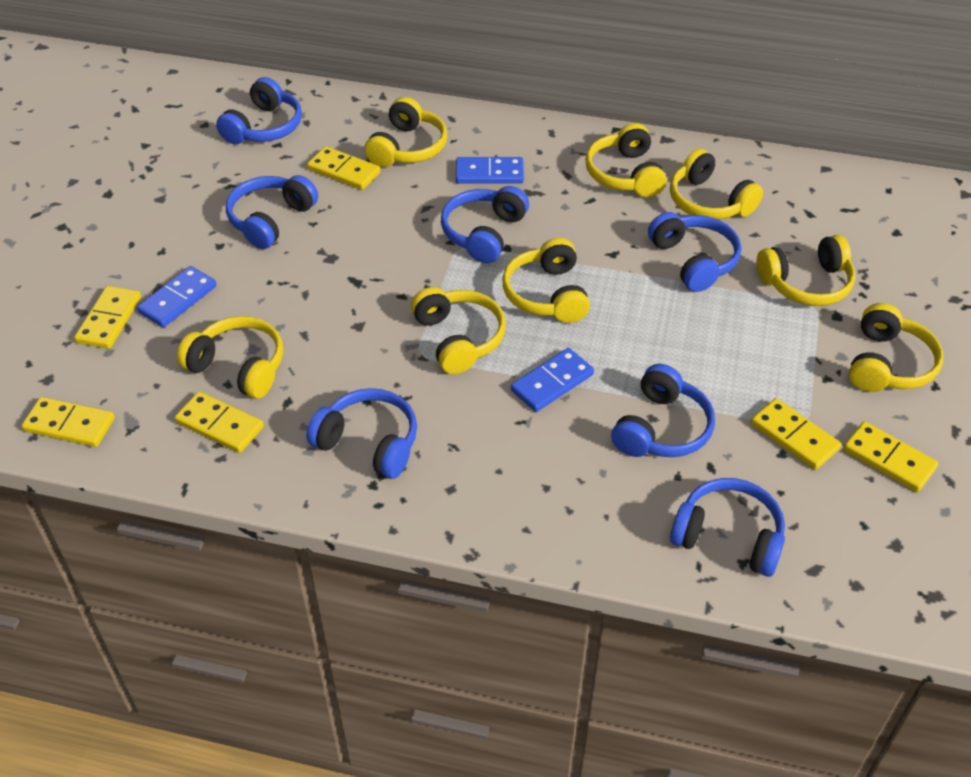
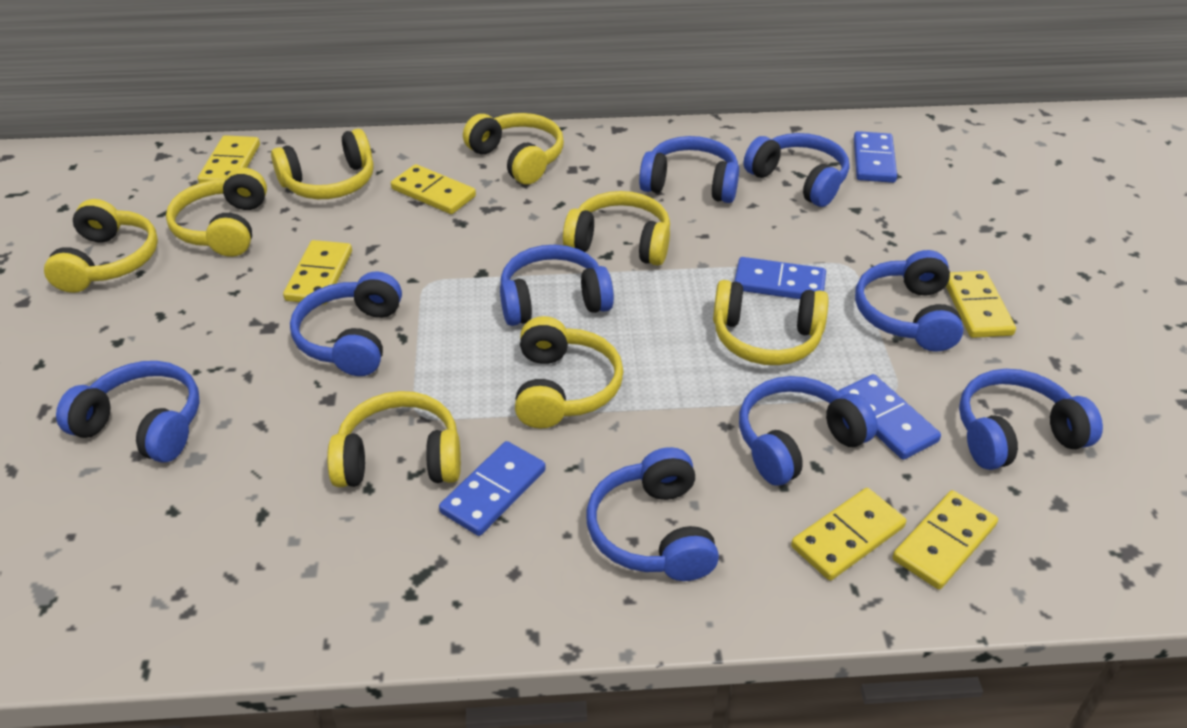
blue domino: 3 -> 4
blue headphones: 7 -> 9

